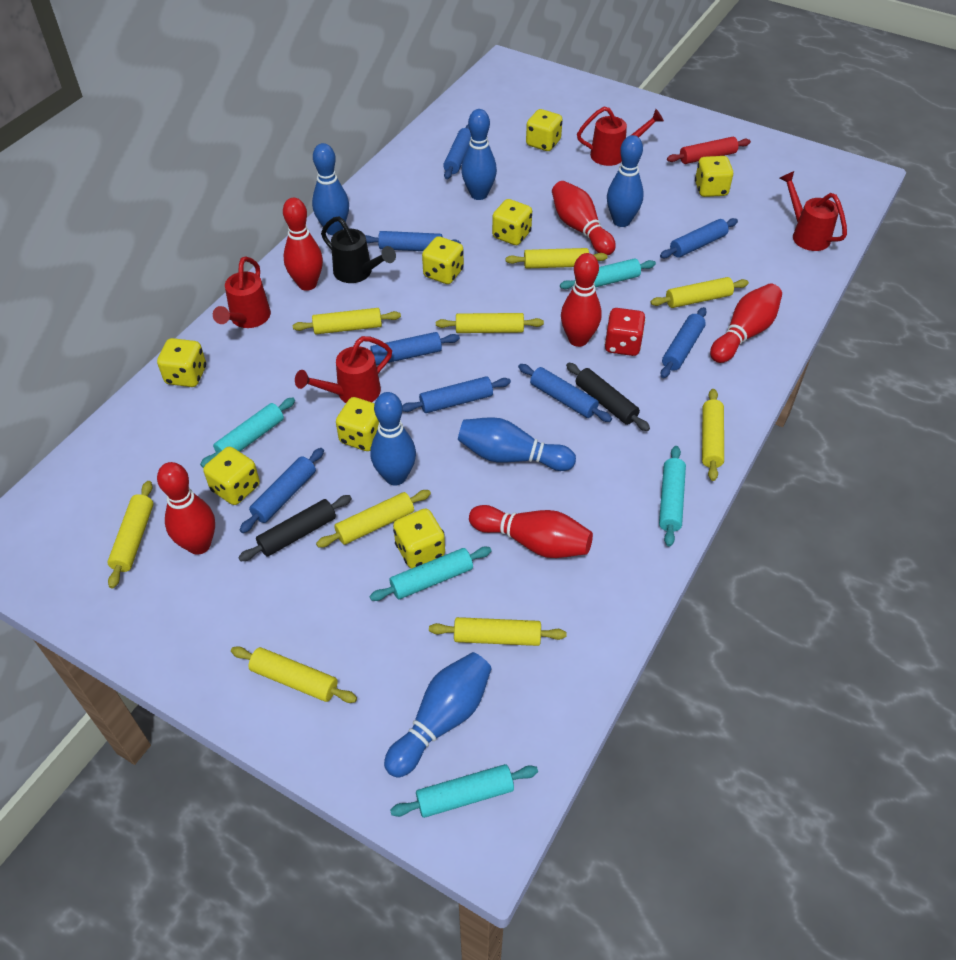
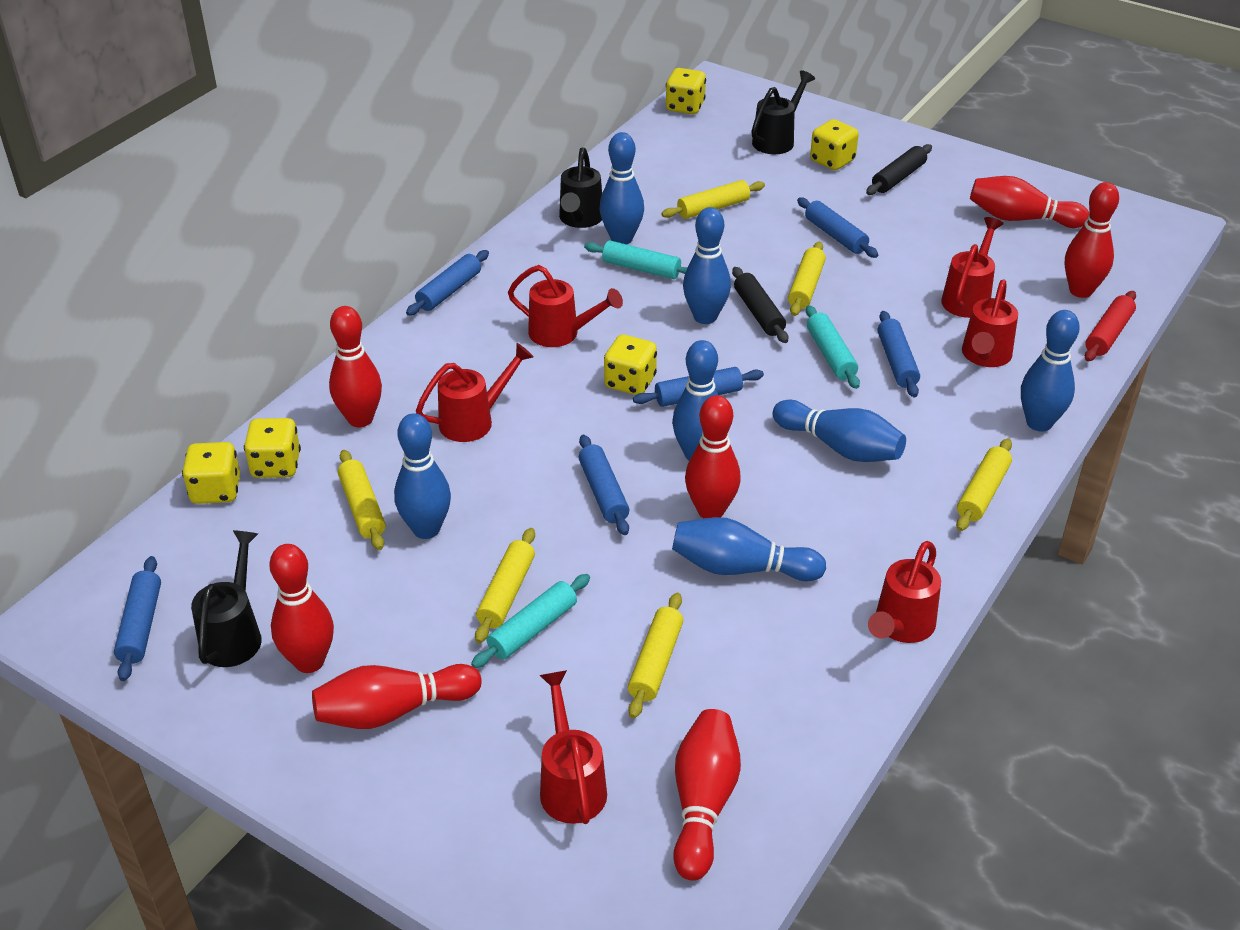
black watering can: 1 -> 3
blue bowling pin: 6 -> 7
blue rolling pin: 8 -> 6
red bowling pin: 6 -> 7
red dice: 1 -> 0
red watering can: 4 -> 6
turquoise rolling pin: 5 -> 3
yellow dice: 8 -> 5
yellow rolling pin: 9 -> 6

